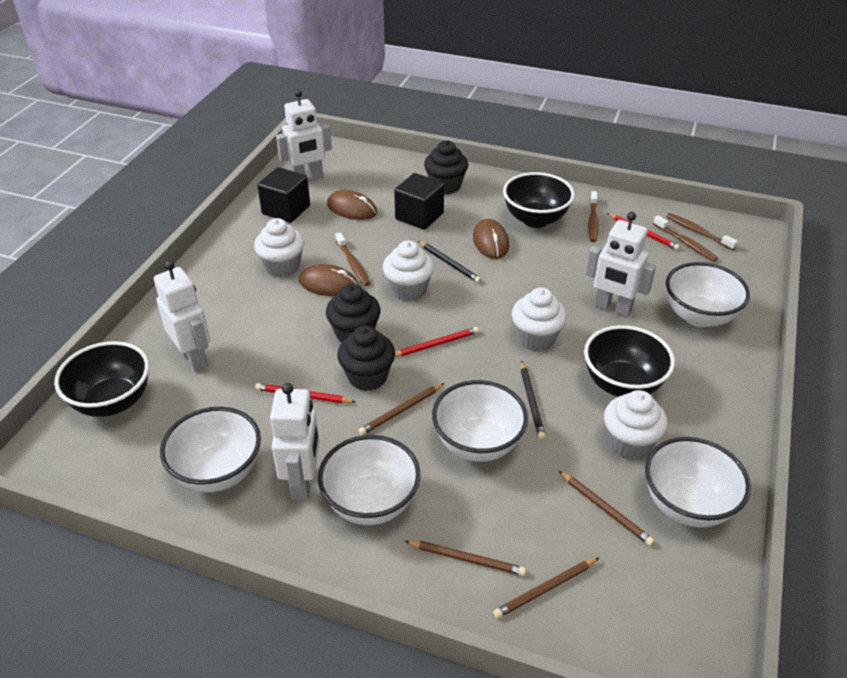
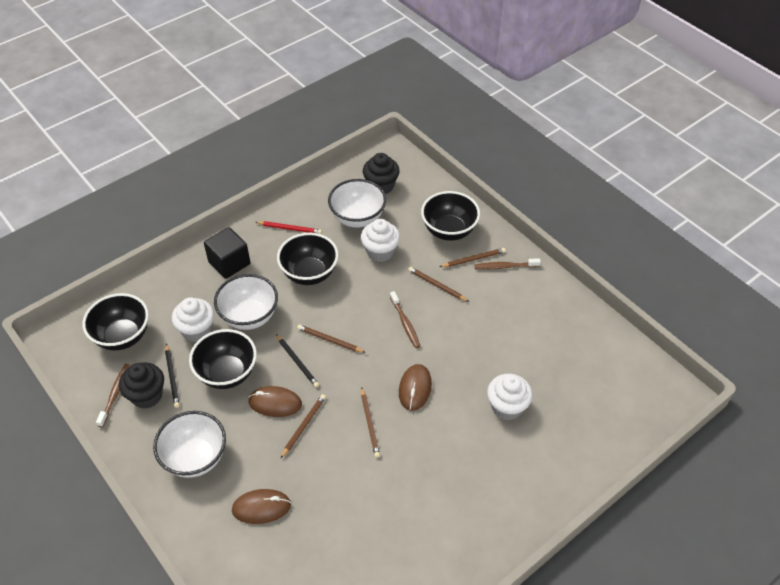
black bowl: 3 -> 4
black cube: 2 -> 1
black cupcake: 3 -> 2
brown pencil: 4 -> 5
brown toothbrush: 4 -> 3
red pencil: 3 -> 1
white bowl: 5 -> 3
white cupcake: 4 -> 3
white robot: 4 -> 0

